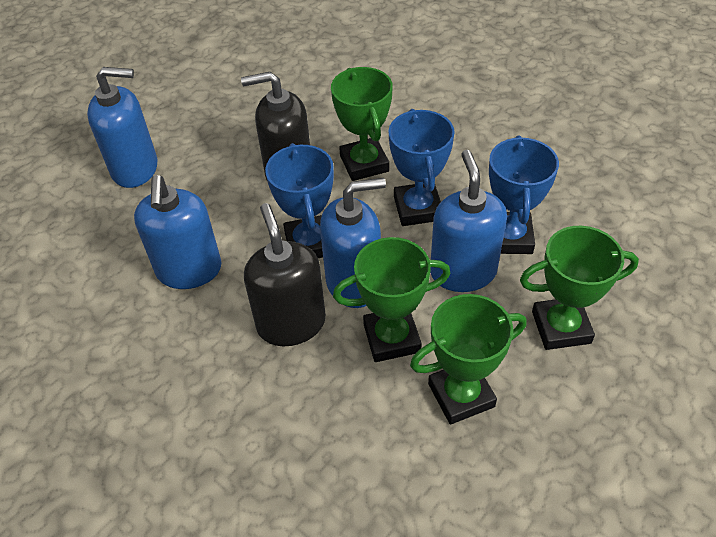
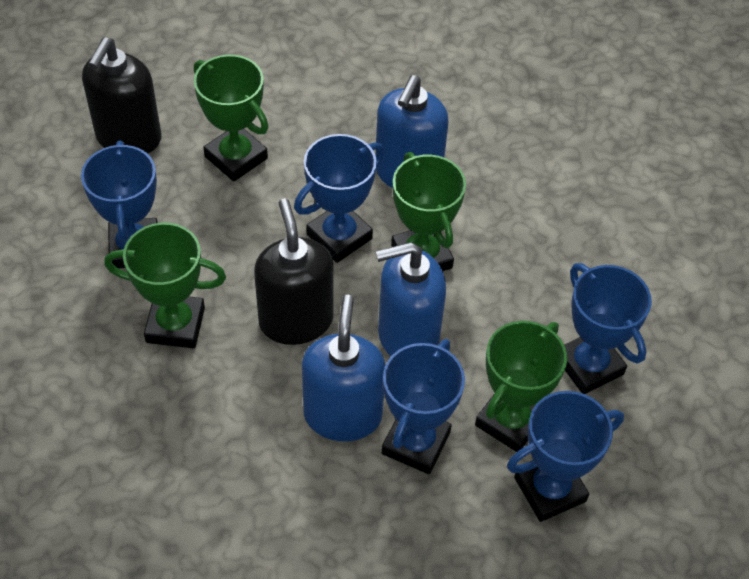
blue soap dispenser: 4 -> 3
blue trophy: 3 -> 5

